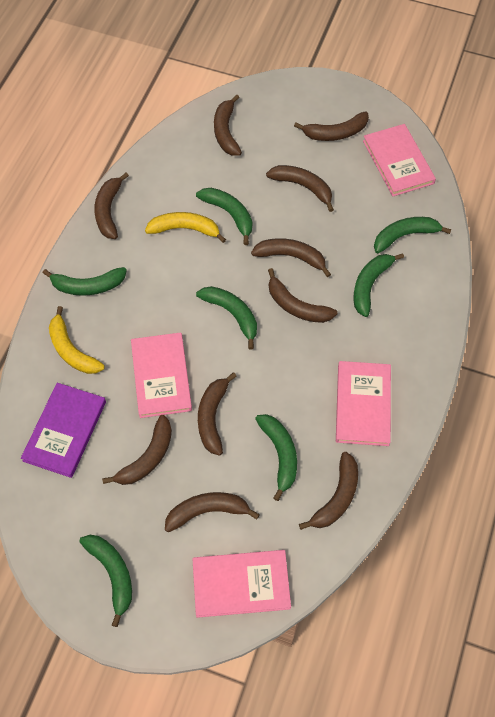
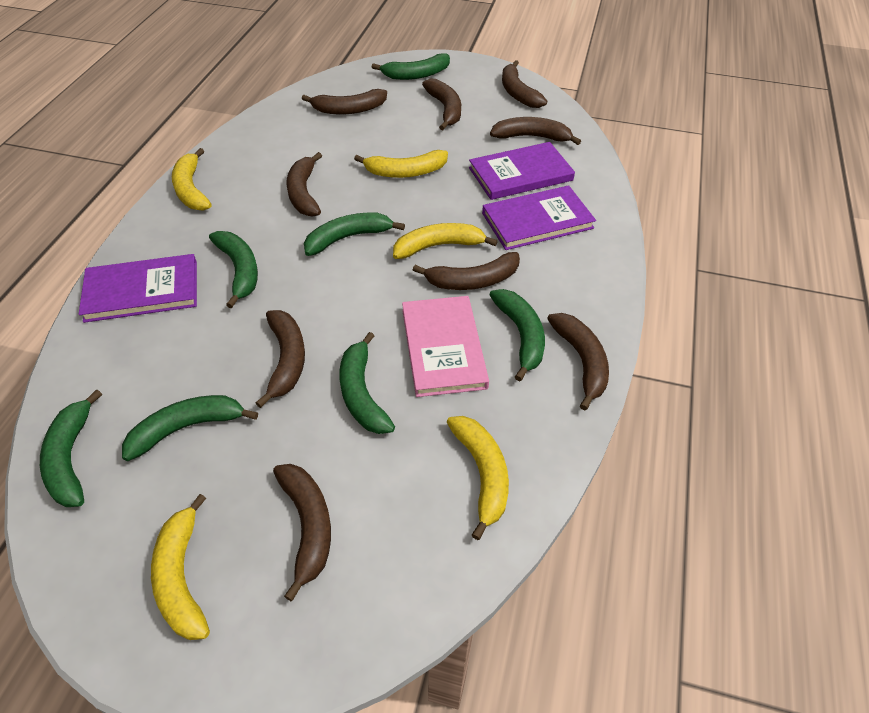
brown banana: 10 -> 9
pink book: 4 -> 1
purple book: 1 -> 3
yellow banana: 2 -> 5

